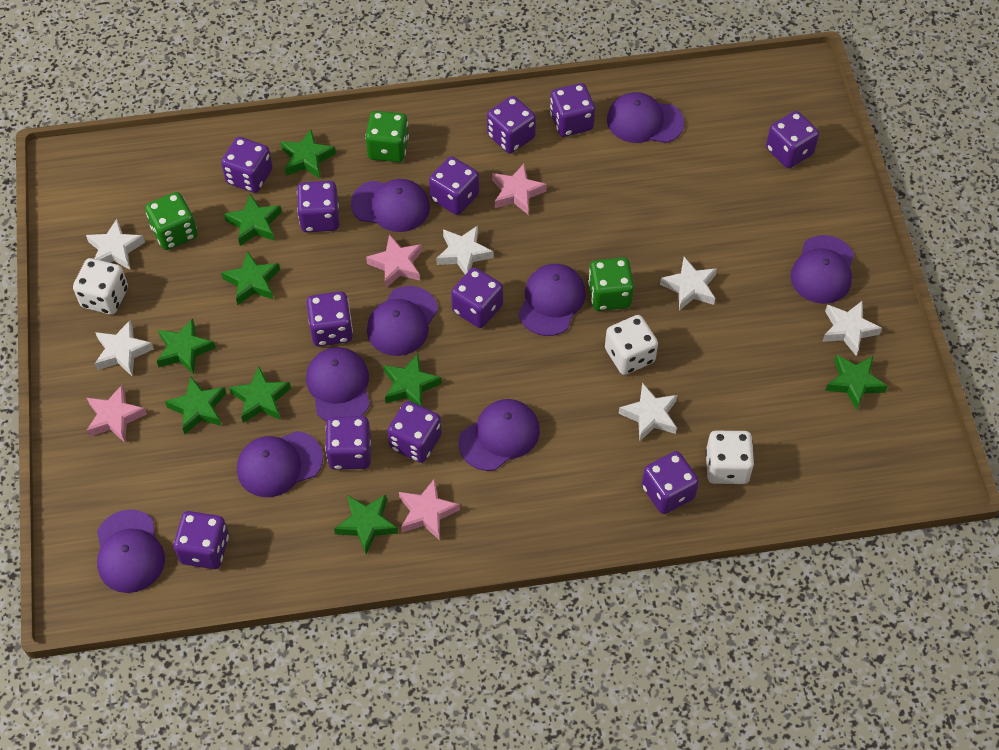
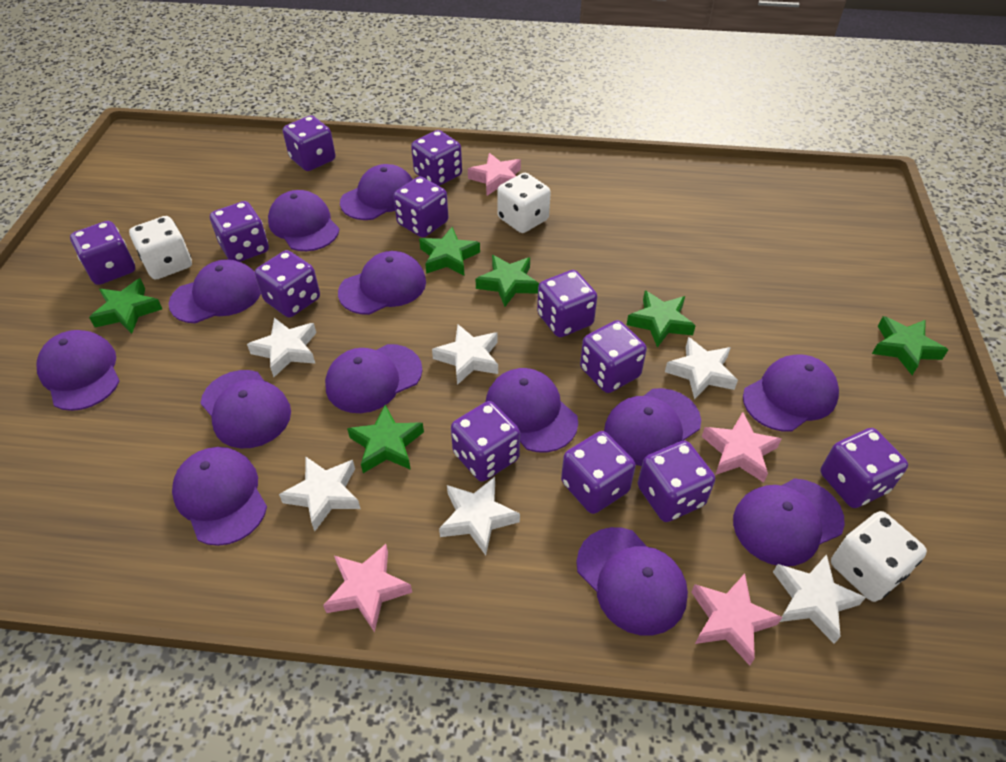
green dice: 3 -> 0
green star: 9 -> 6
purple cap: 9 -> 13

